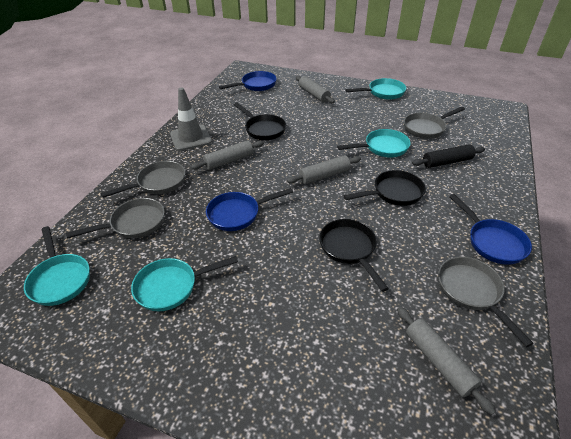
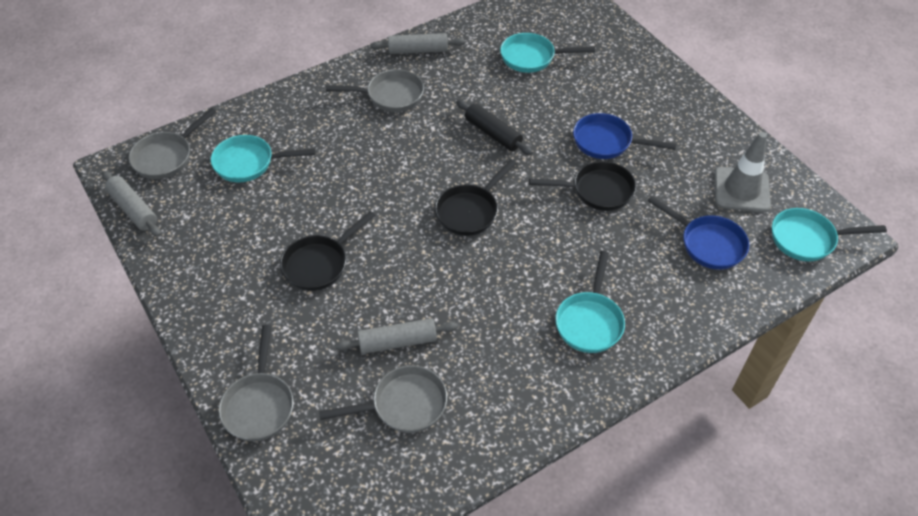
blue pan: 3 -> 2
grey rolling pin: 4 -> 3

